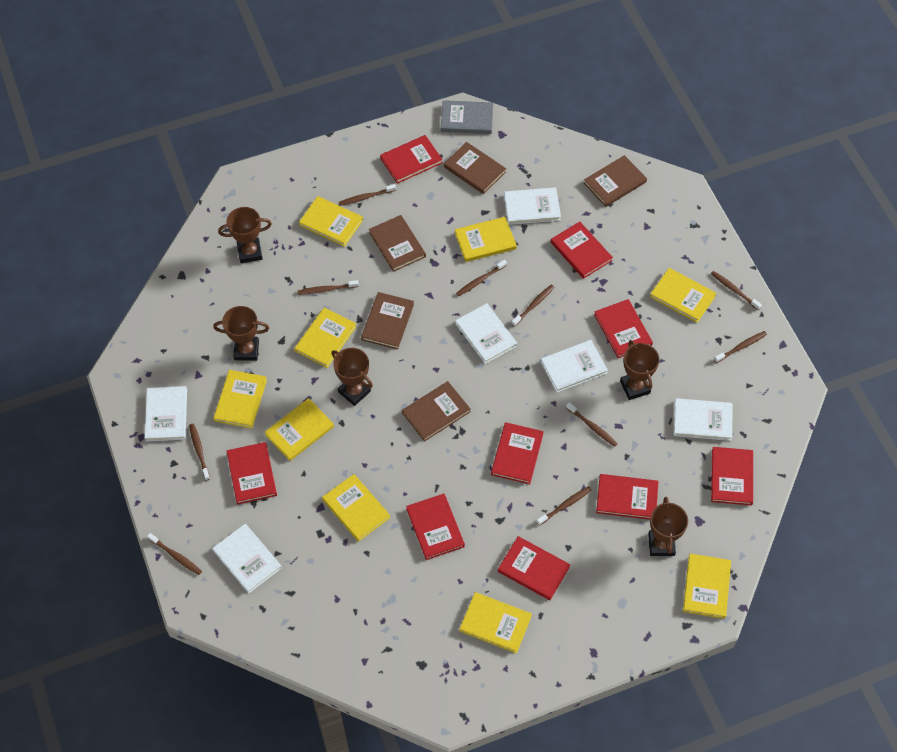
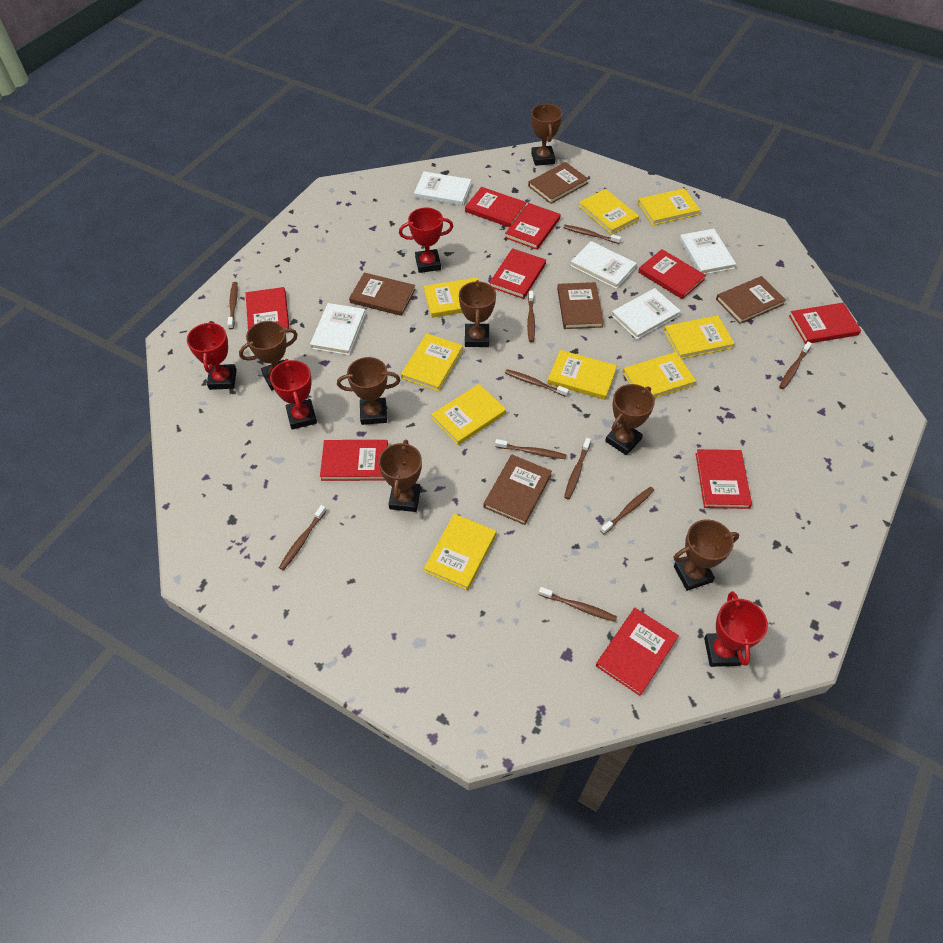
brown trophy: 5 -> 7
grey book: 1 -> 0
red trophy: 0 -> 4
white book: 6 -> 5

